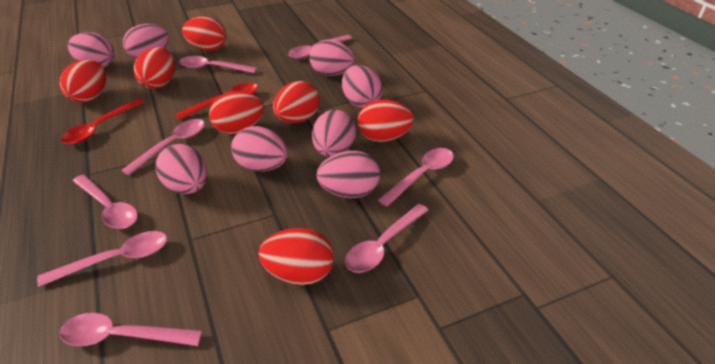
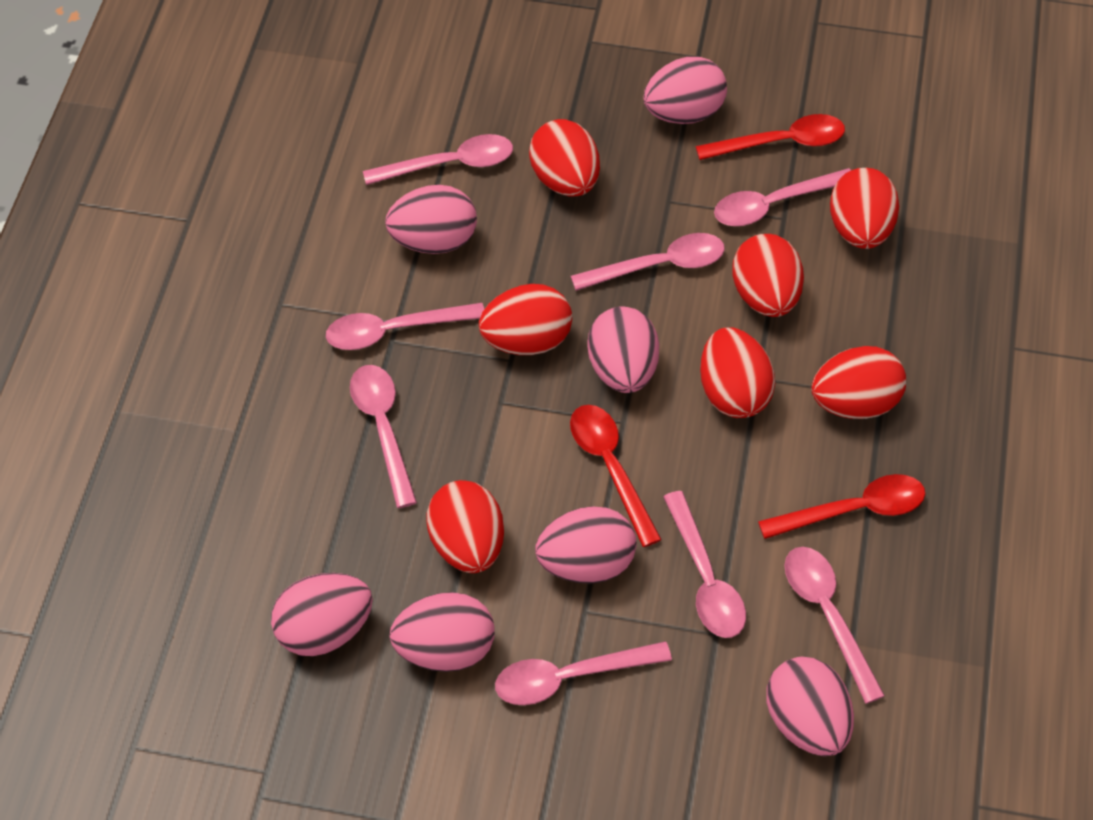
pink egg: 8 -> 7
red spoon: 2 -> 3

